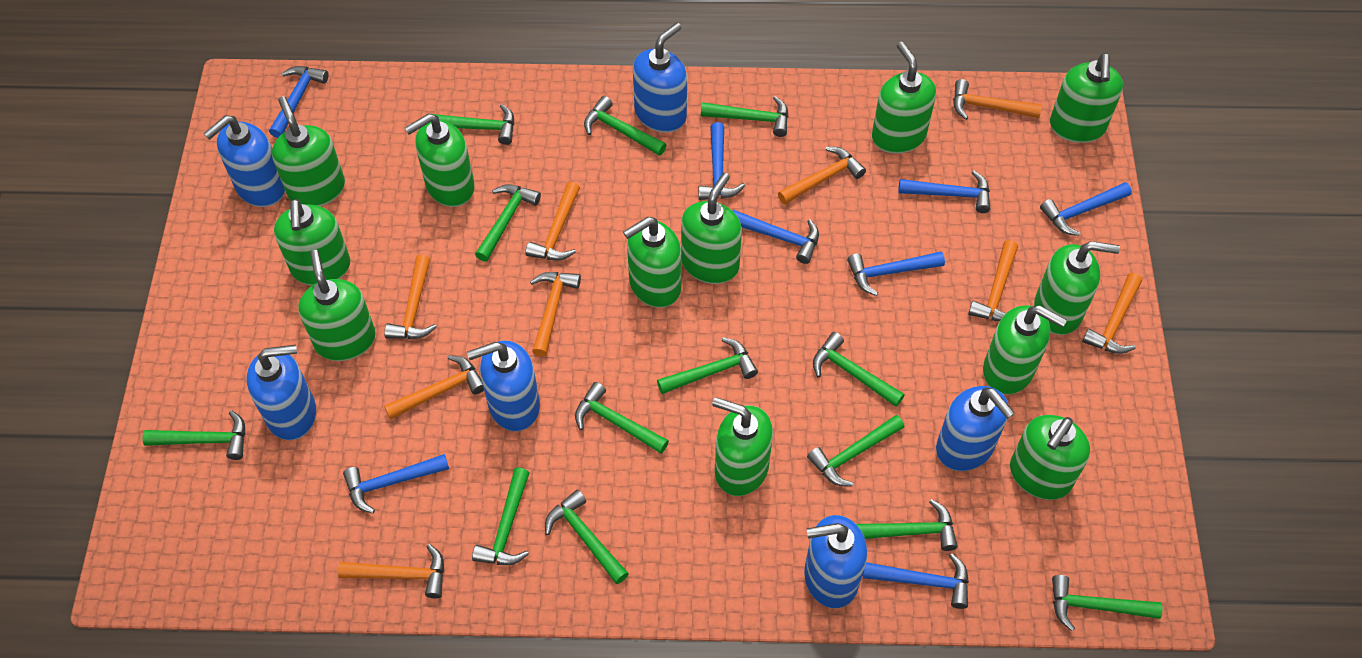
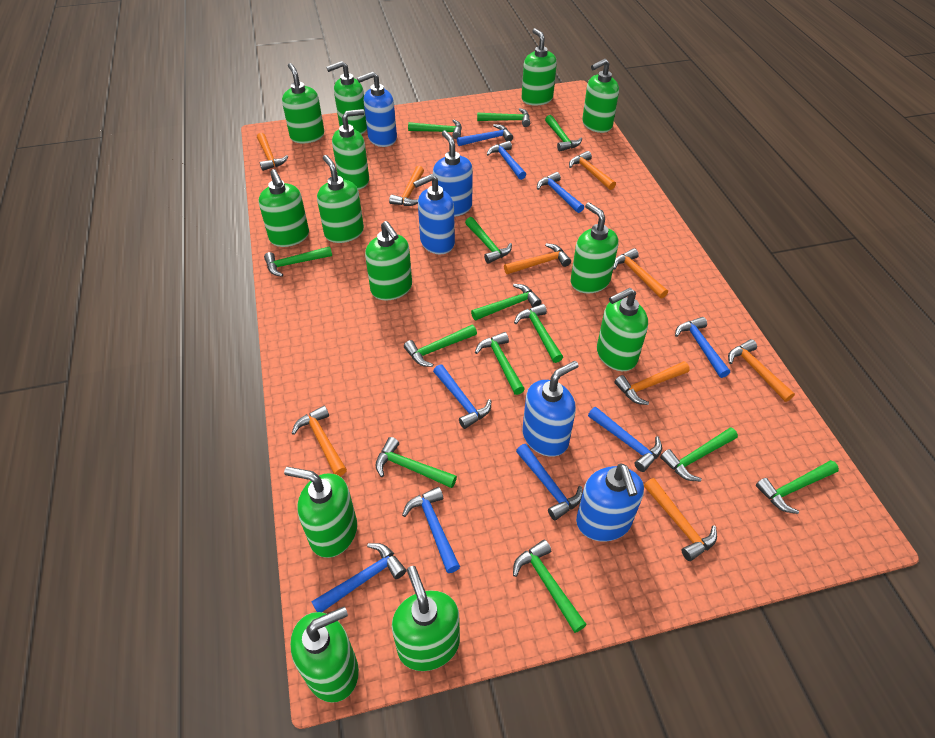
blue hammer: 8 -> 9
blue soap dispenser: 6 -> 5
green soap dispenser: 12 -> 13

